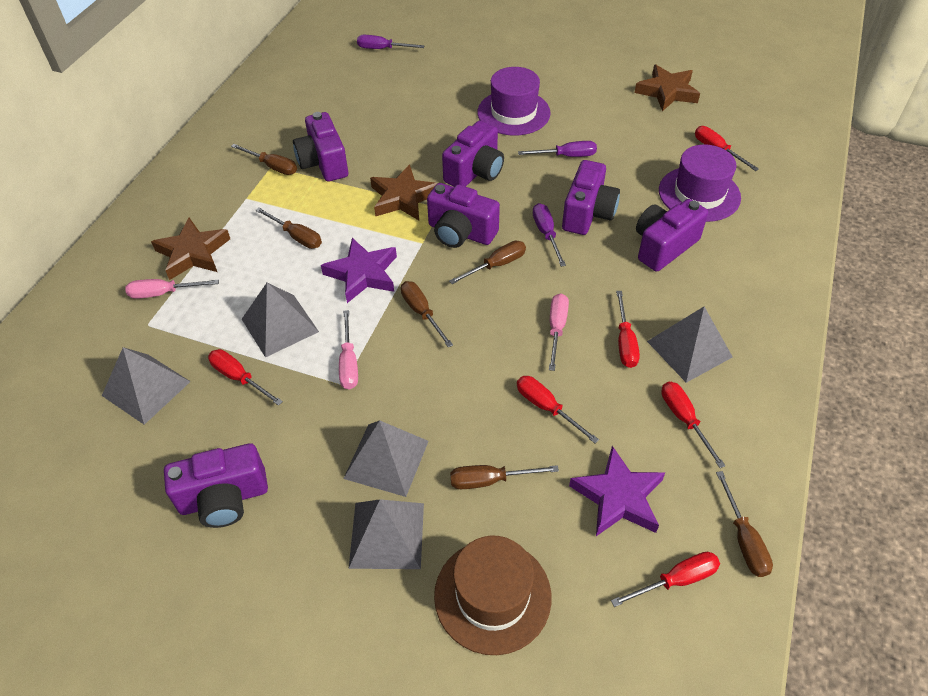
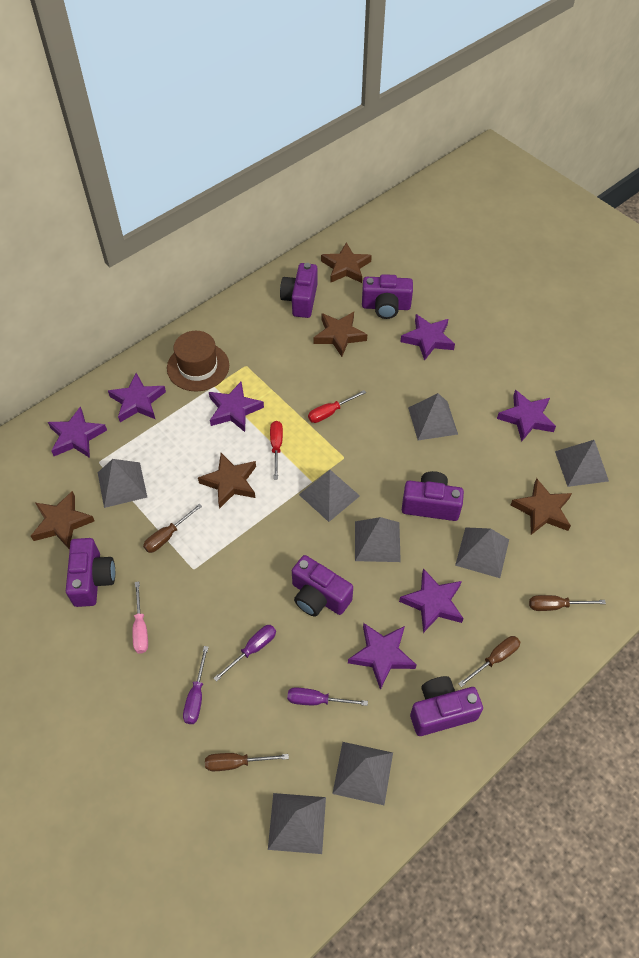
brown screwdriver: 6 -> 4
brown star: 3 -> 5
grey pyramid: 5 -> 8
pink screwdriver: 3 -> 1
purple hat: 2 -> 0
purple star: 2 -> 7
red screwdriver: 6 -> 2

